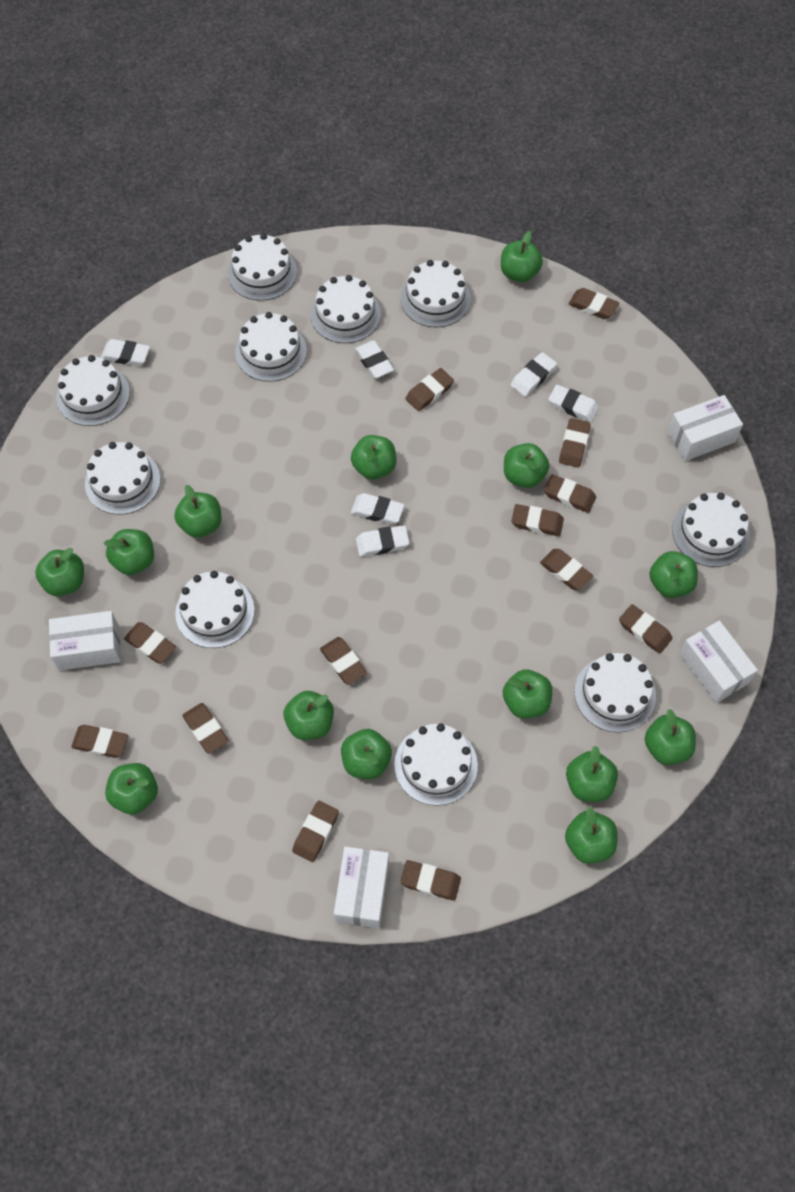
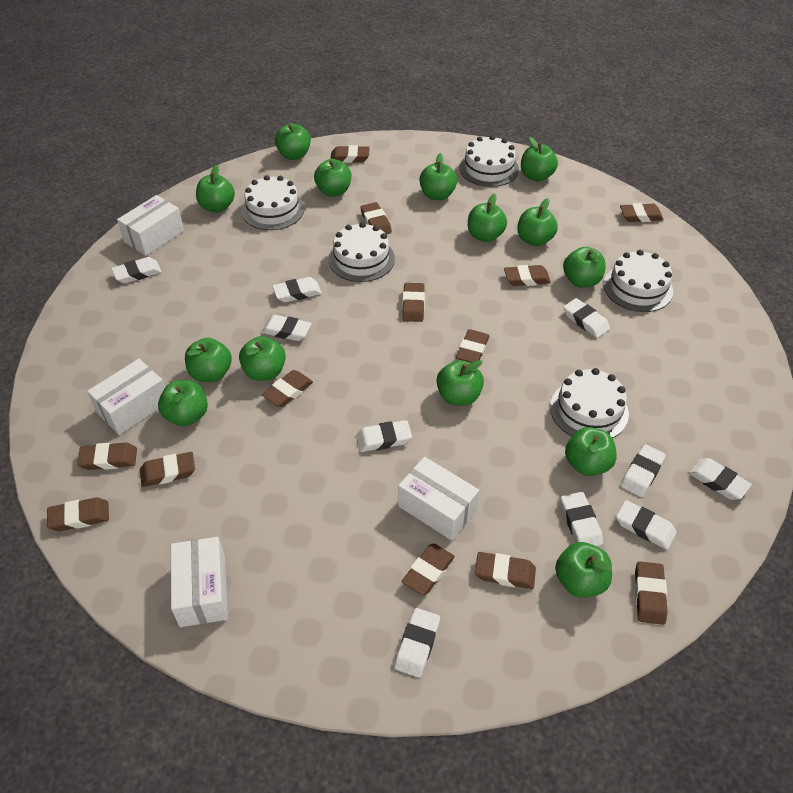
white cake: 10 -> 5
white eraser: 6 -> 10

